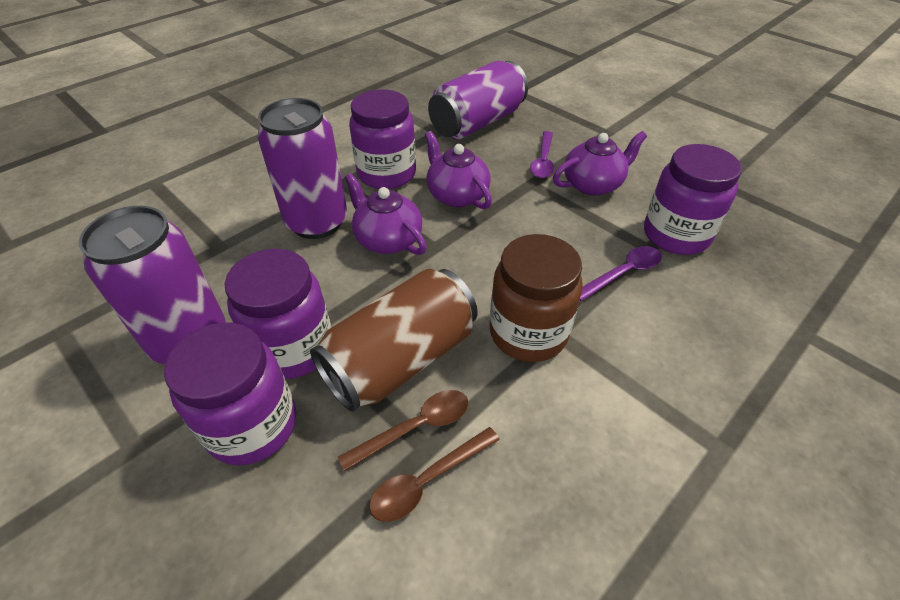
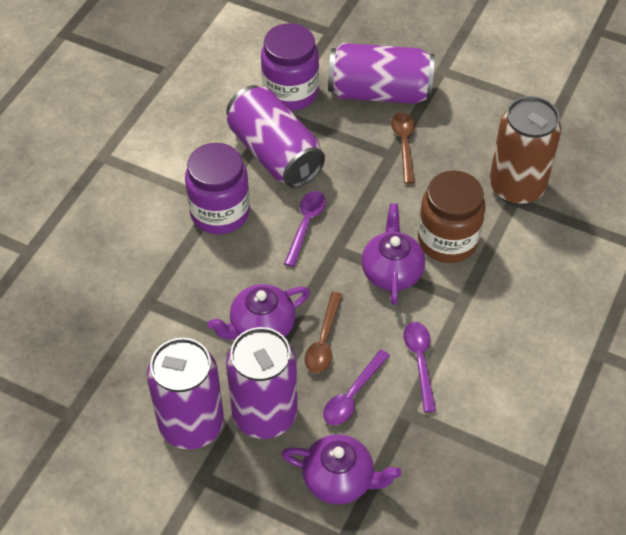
purple can: 3 -> 4
purple jar: 4 -> 2
purple spoon: 2 -> 3

